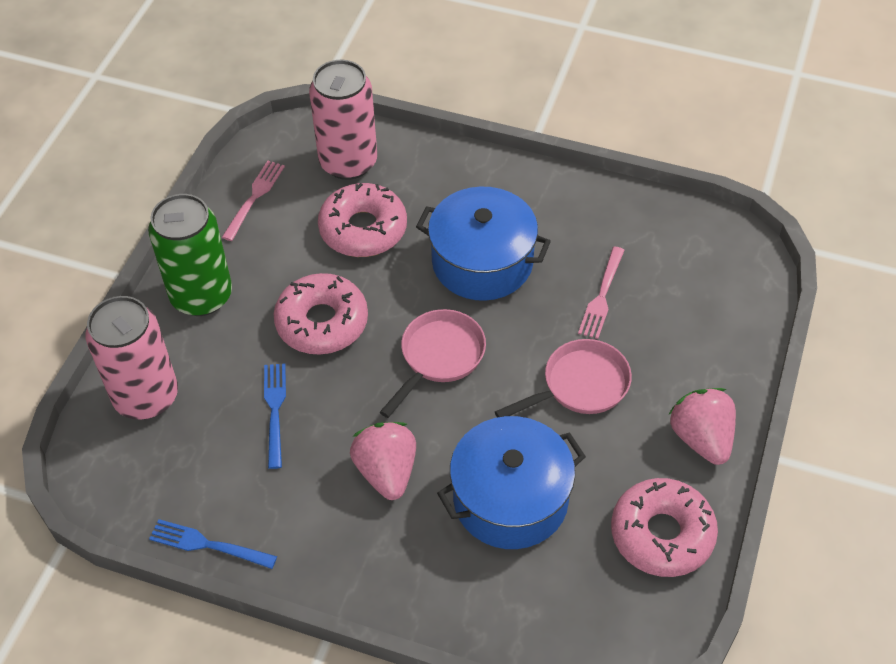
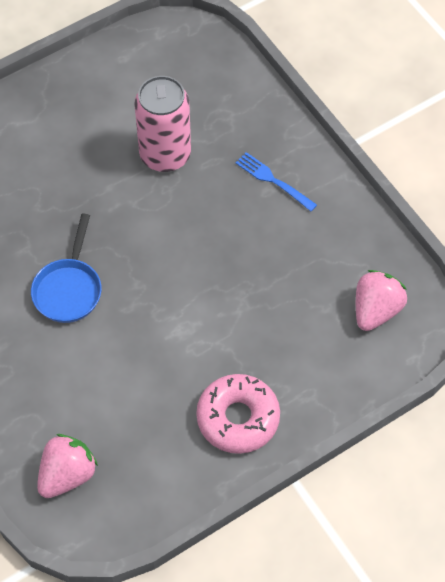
blue fork: 2 -> 1
blue pan: 0 -> 1
blue pot: 2 -> 0
green can: 1 -> 0
pink can: 2 -> 1
pink donut: 3 -> 1
pink fork: 2 -> 0
pink pan: 2 -> 0

